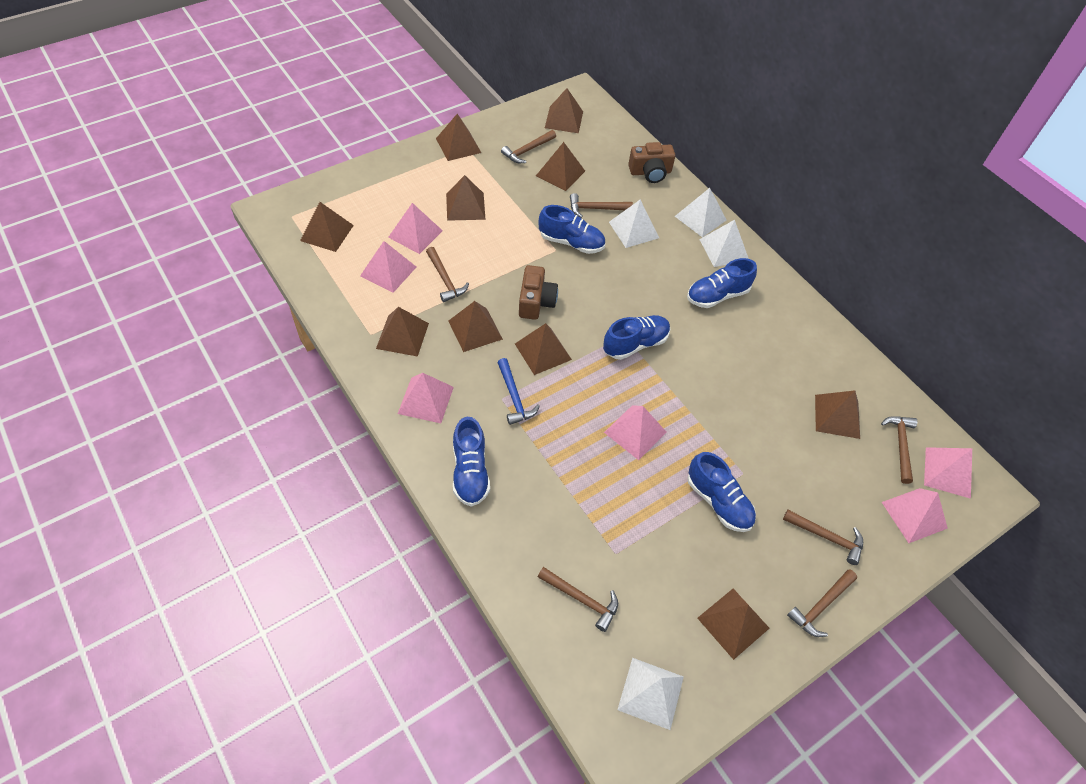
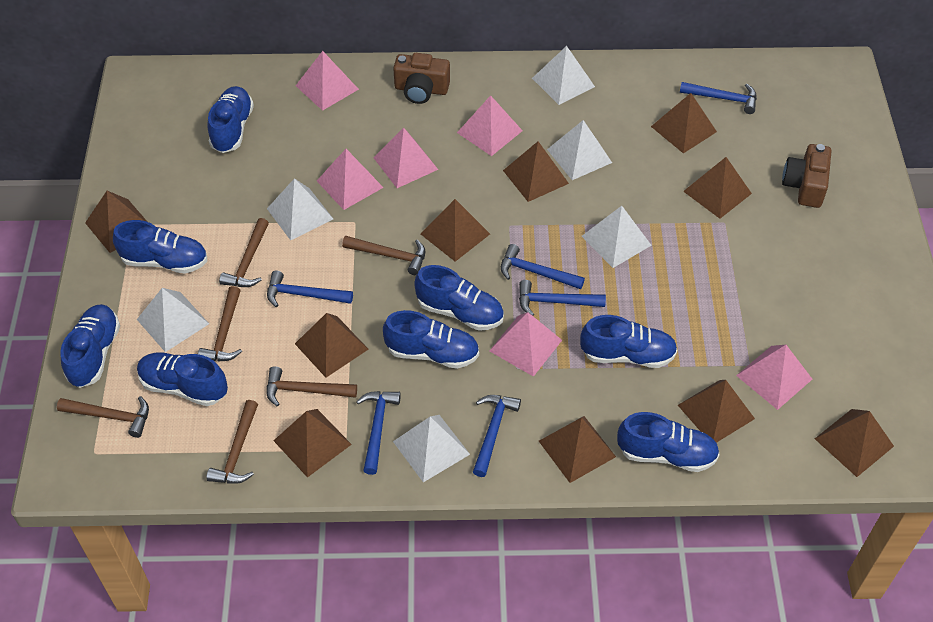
blue hammer: 1 -> 6
blue shoe: 5 -> 8
brown hammer: 7 -> 6
white pyramid: 4 -> 6

